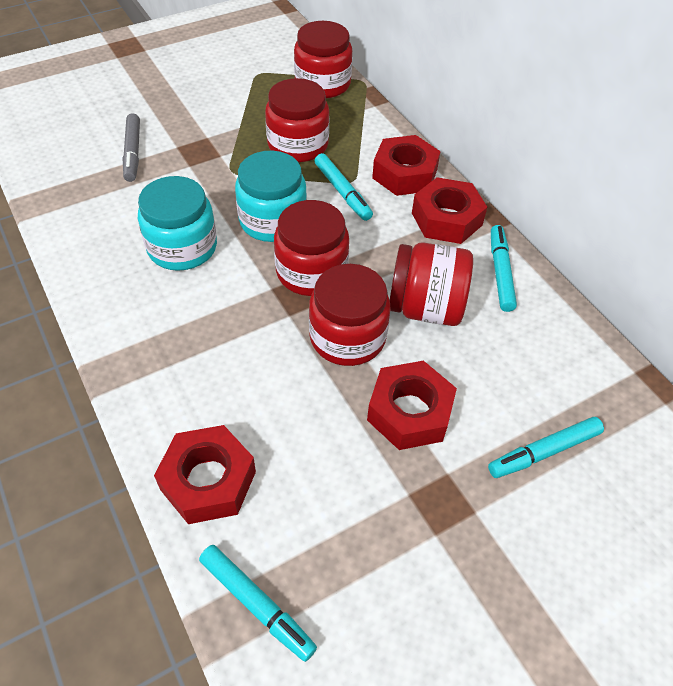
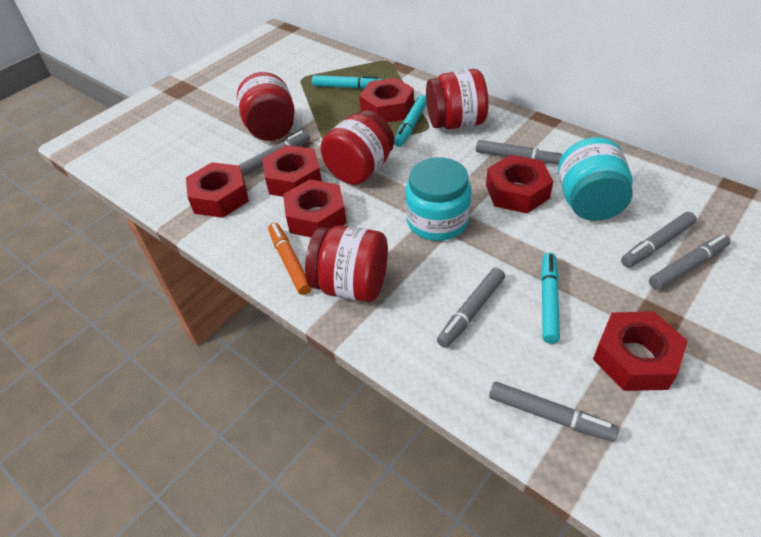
grey marker: 1 -> 6
orange marker: 0 -> 1
red jar: 5 -> 4
red nut: 4 -> 6
turquoise marker: 4 -> 3

